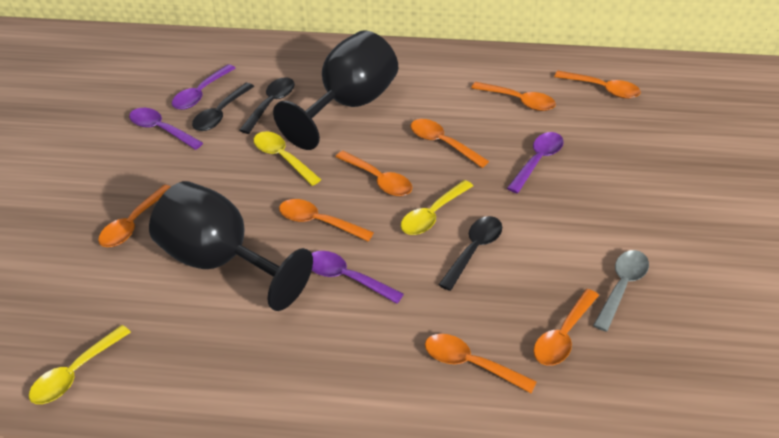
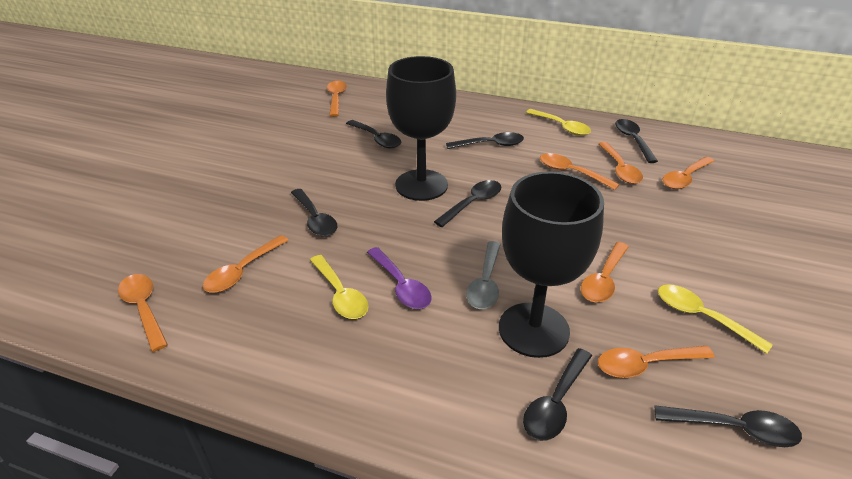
black spoon: 3 -> 7
purple spoon: 4 -> 1

